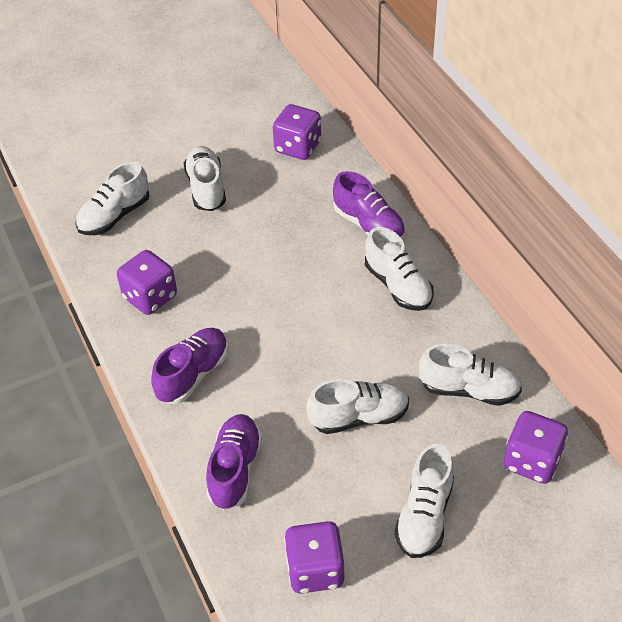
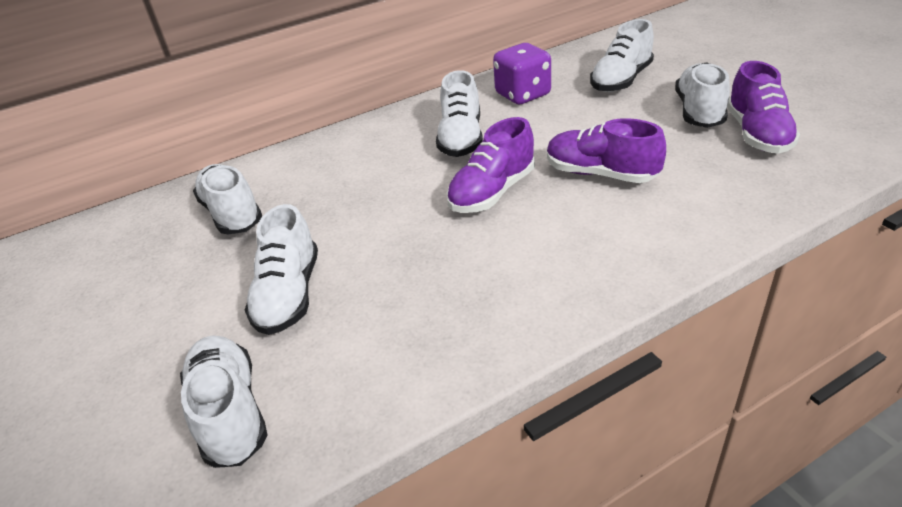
purple dice: 4 -> 1

